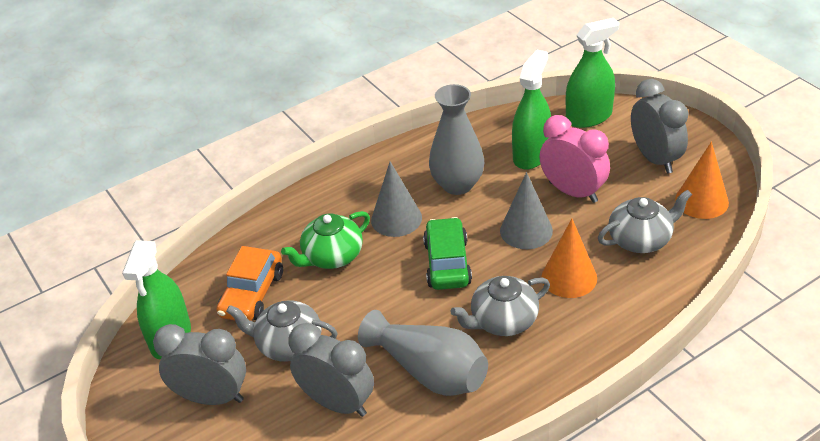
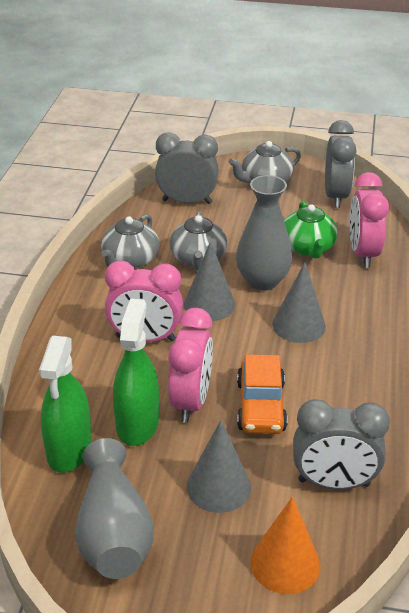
green car: 1 -> 0
green spray bottle: 3 -> 2
grey cone: 2 -> 3
orange cone: 2 -> 1
pink clock: 1 -> 3

